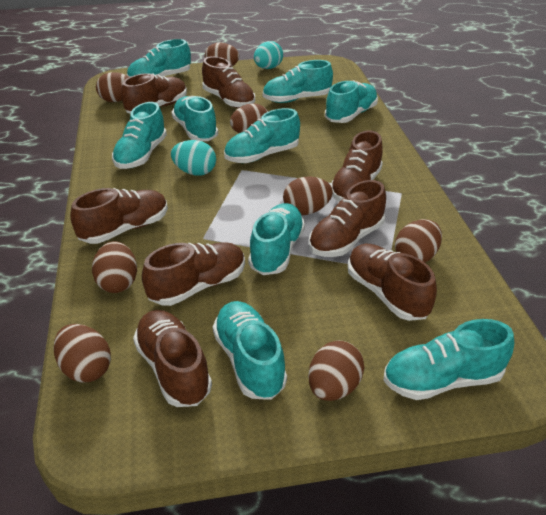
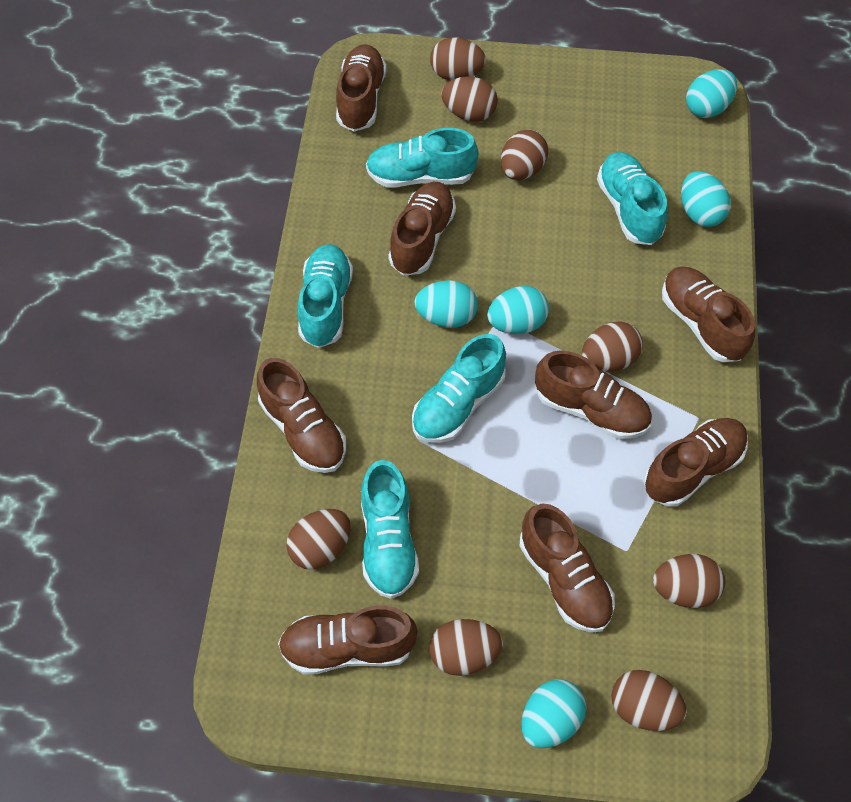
turquoise egg: 2 -> 5
turquoise shoe: 9 -> 5

